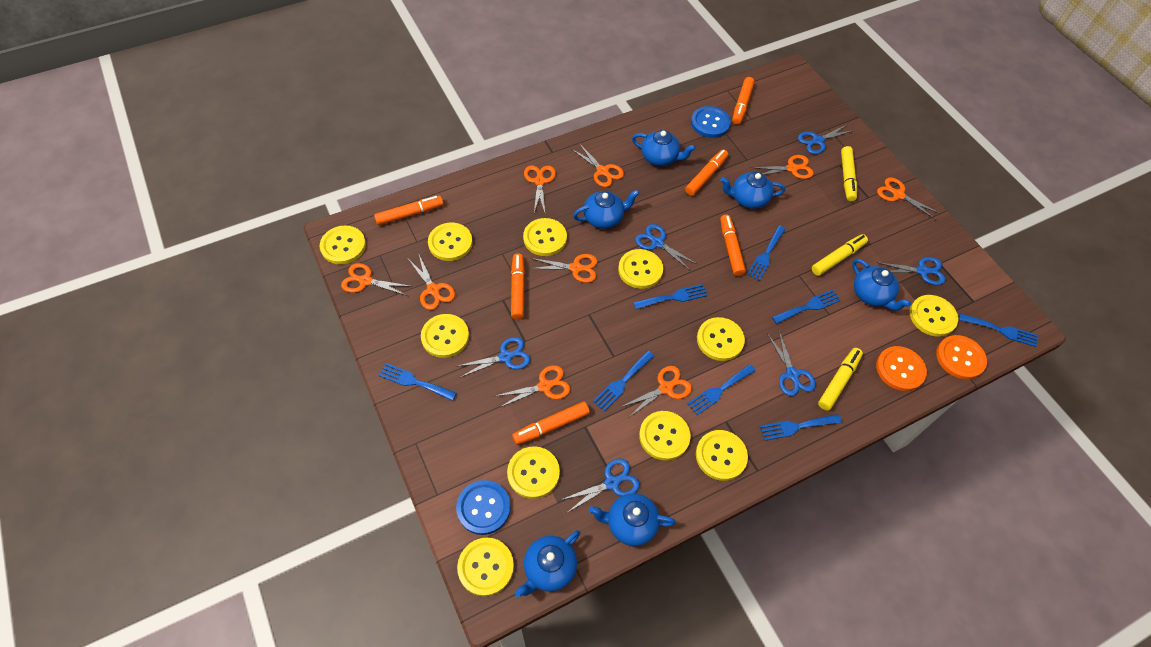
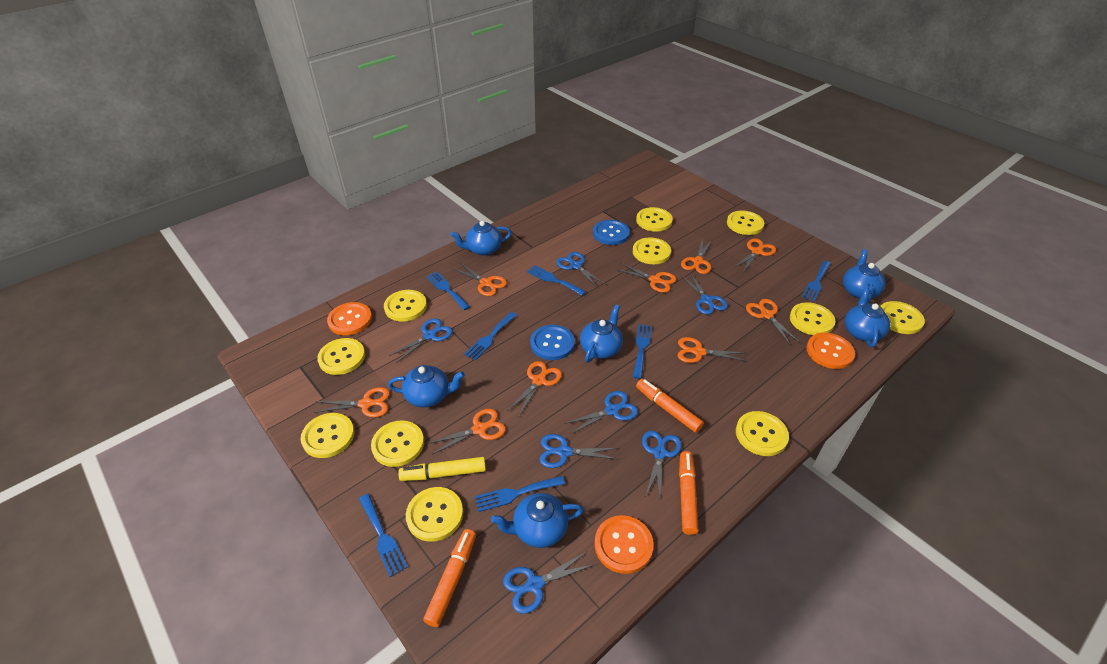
blue fork: 8 -> 7
blue scissors: 6 -> 7
orange button: 2 -> 3
orange marker: 6 -> 3
yellow marker: 3 -> 1

